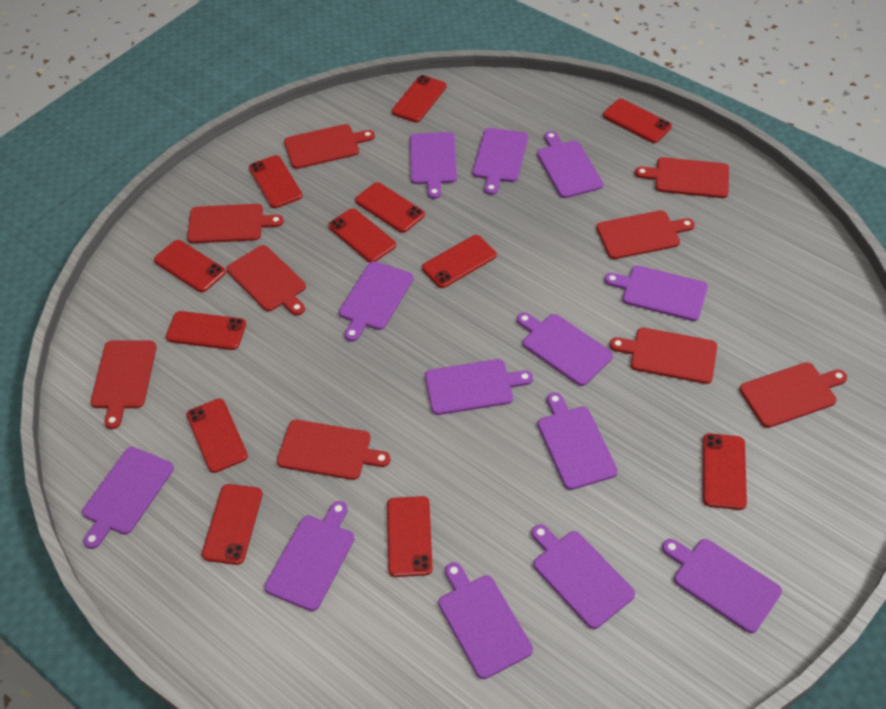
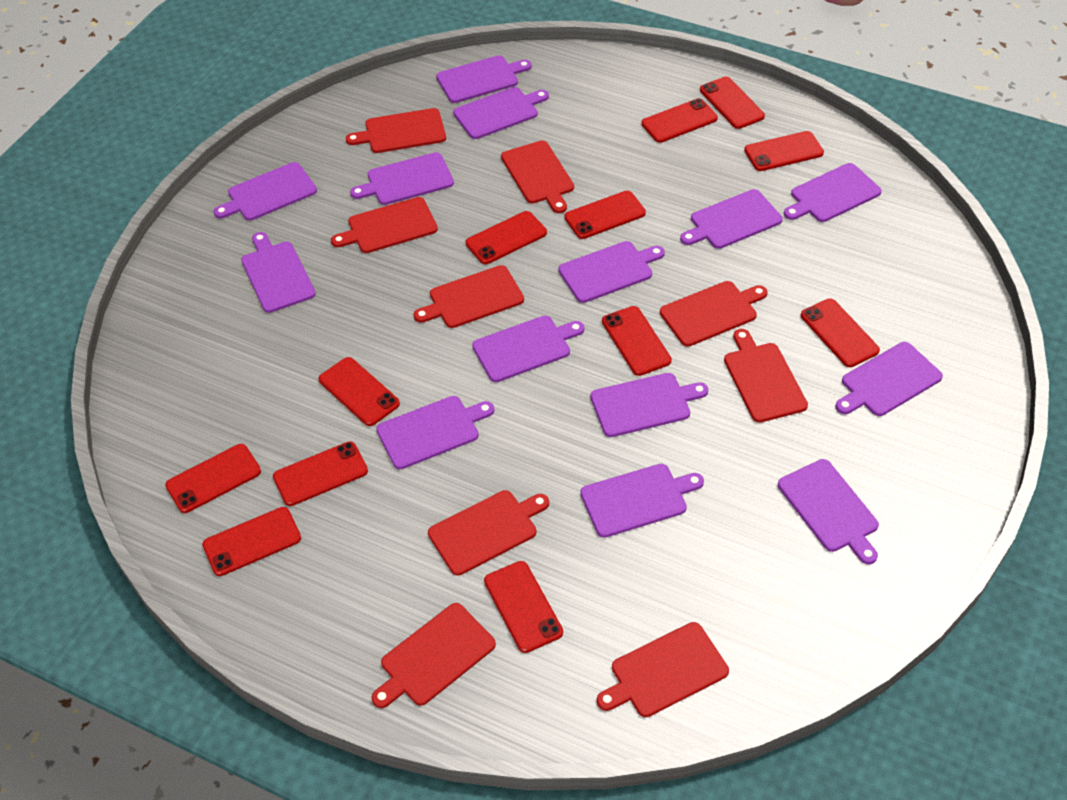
purple cutting board: 13 -> 14

